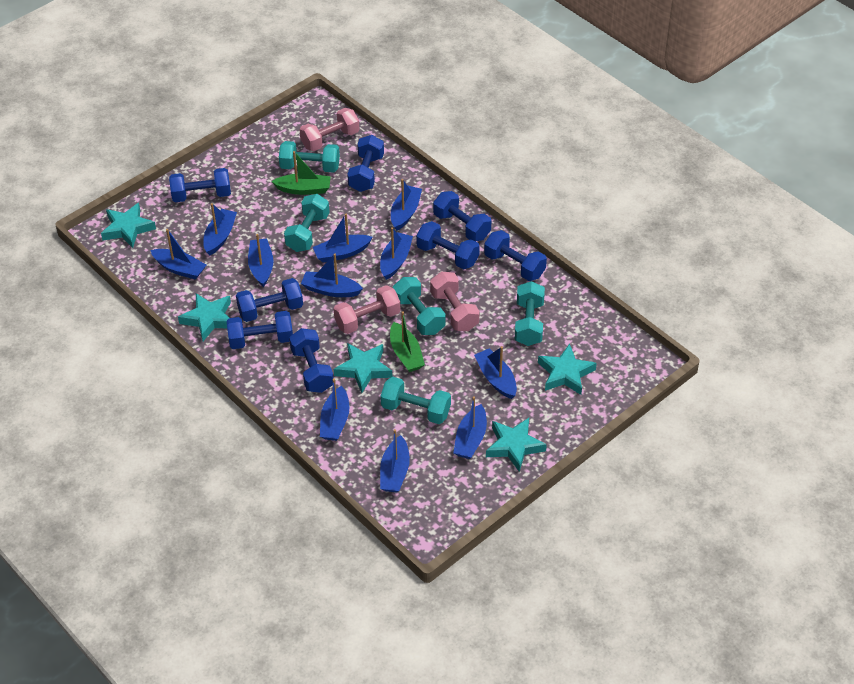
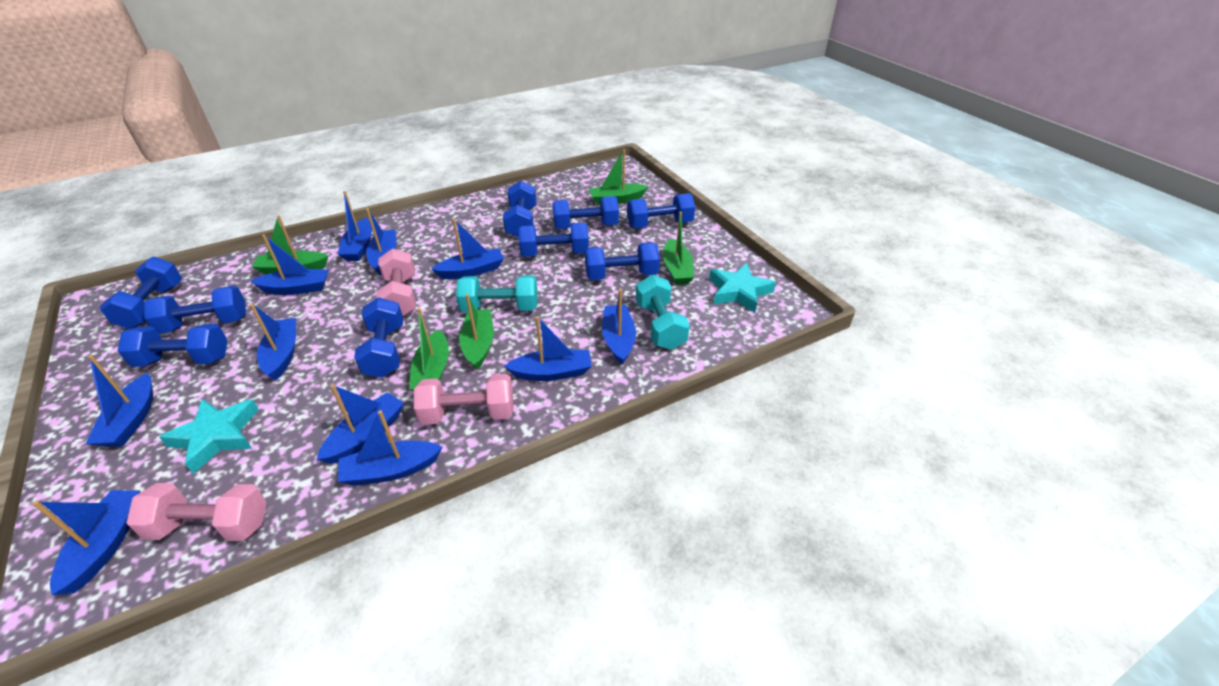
blue dumbbell: 8 -> 9
green boat: 2 -> 5
turquoise dumbbell: 5 -> 2
turquoise star: 5 -> 2

